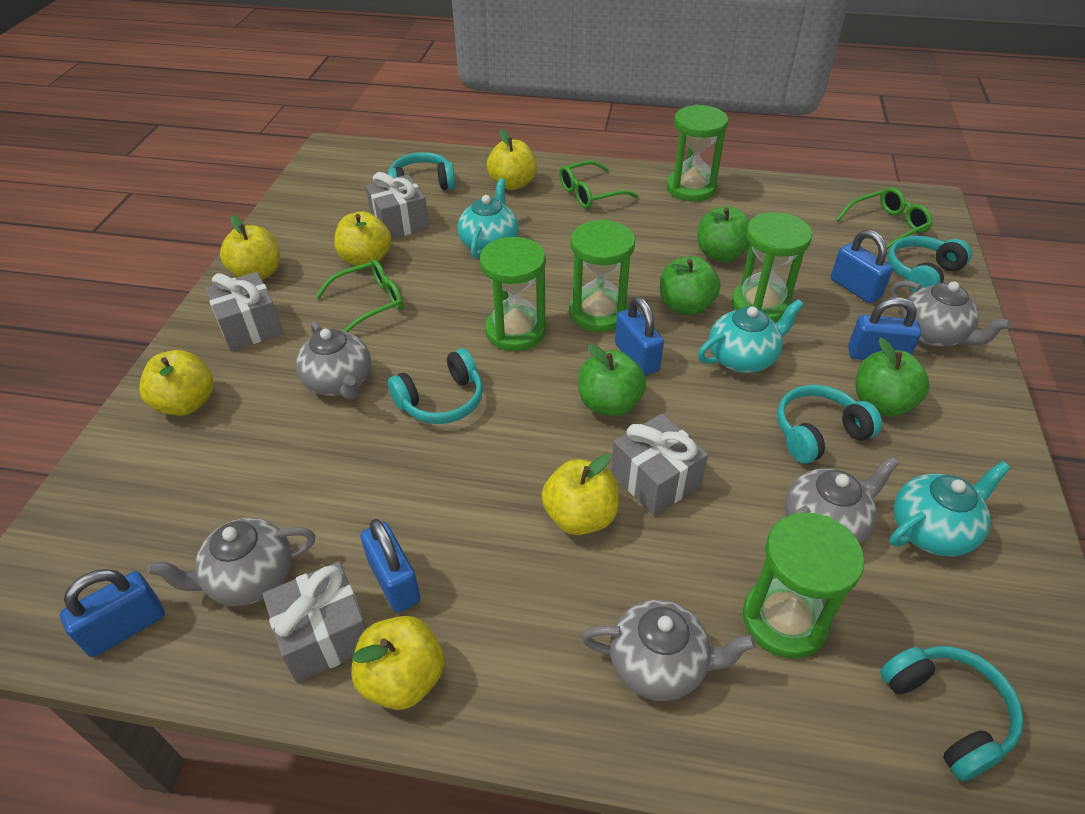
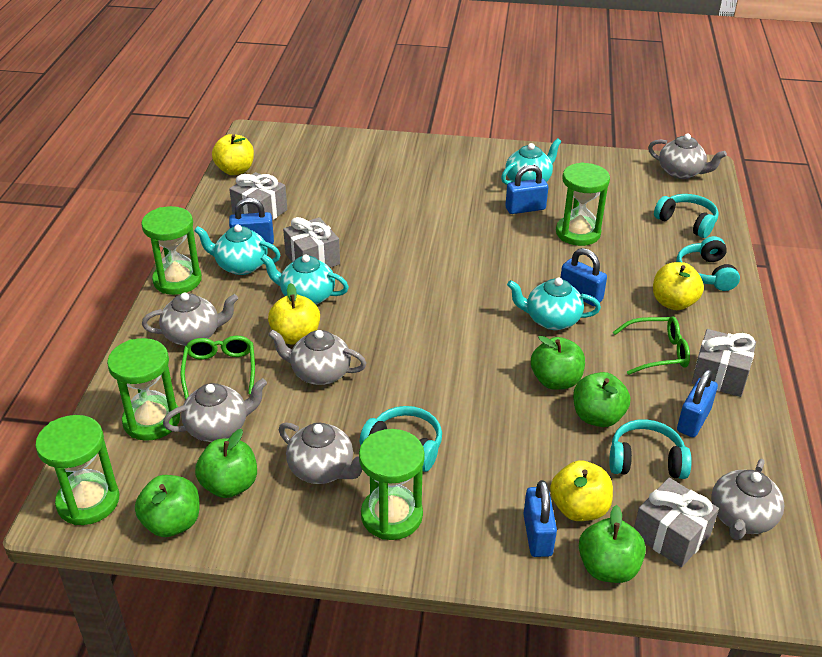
green apple: 4 -> 5
green glasses: 3 -> 2
grey teapot: 5 -> 6
turquoise headphones: 5 -> 4
turquoise teapot: 3 -> 4
yellow apple: 6 -> 4

